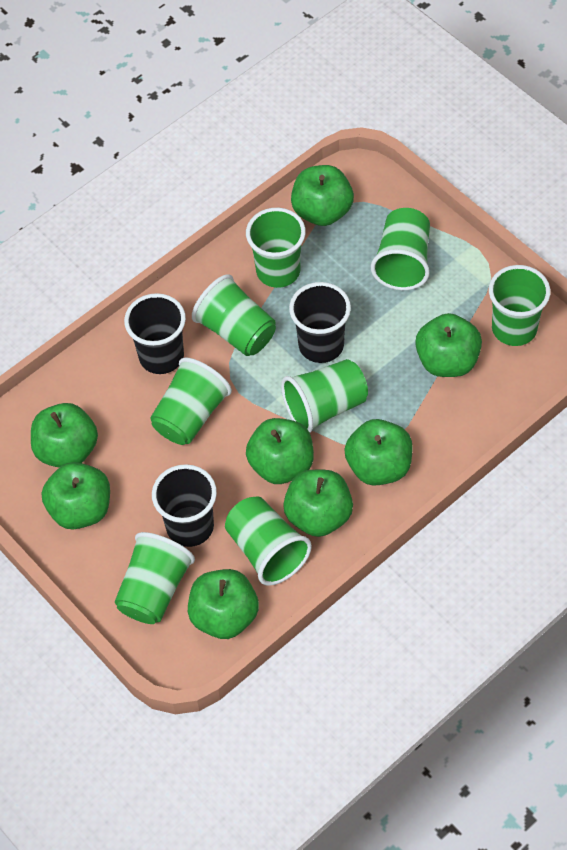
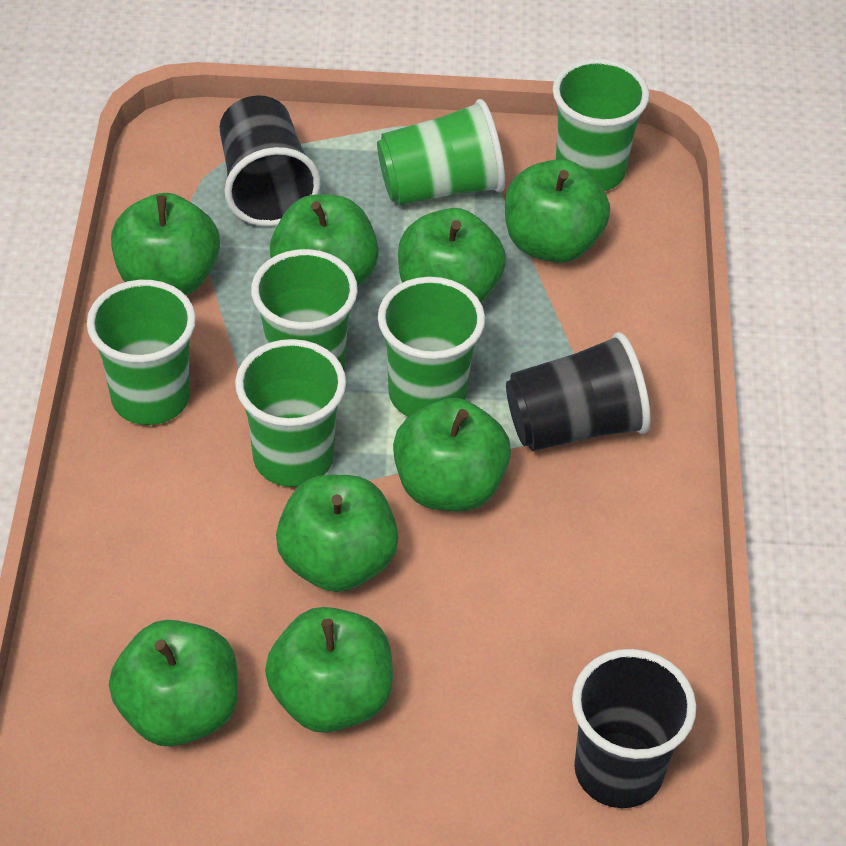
green cup: 8 -> 6

